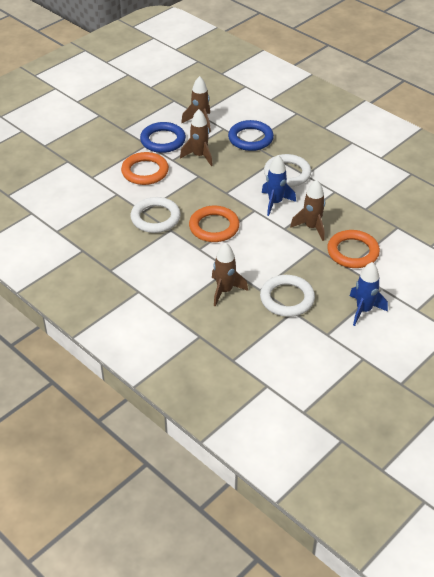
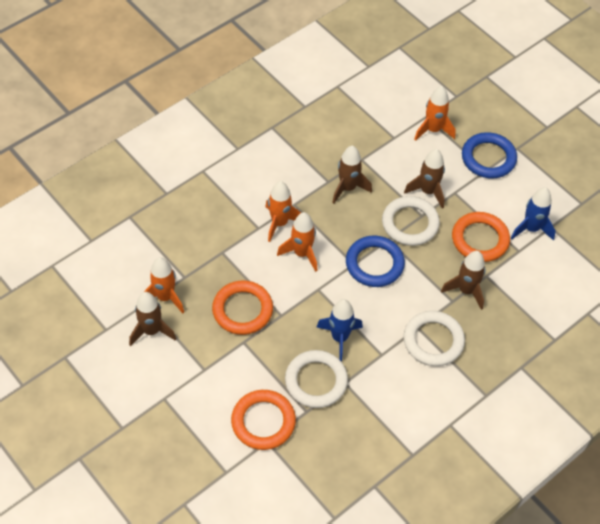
orange rocket: 0 -> 4

